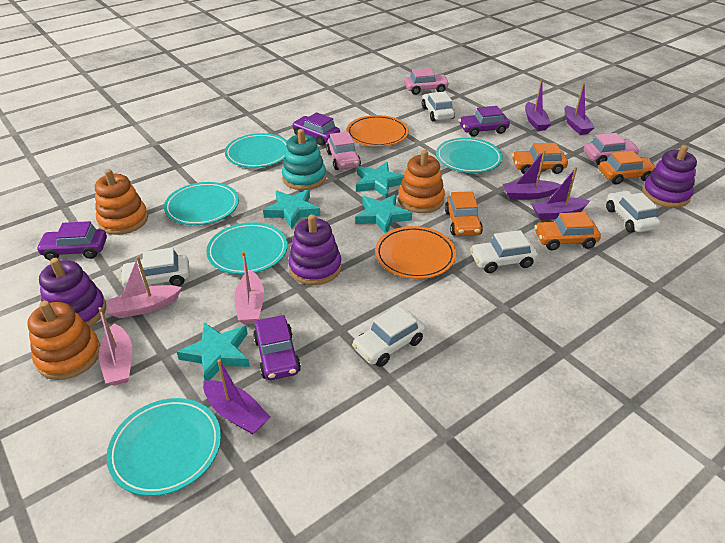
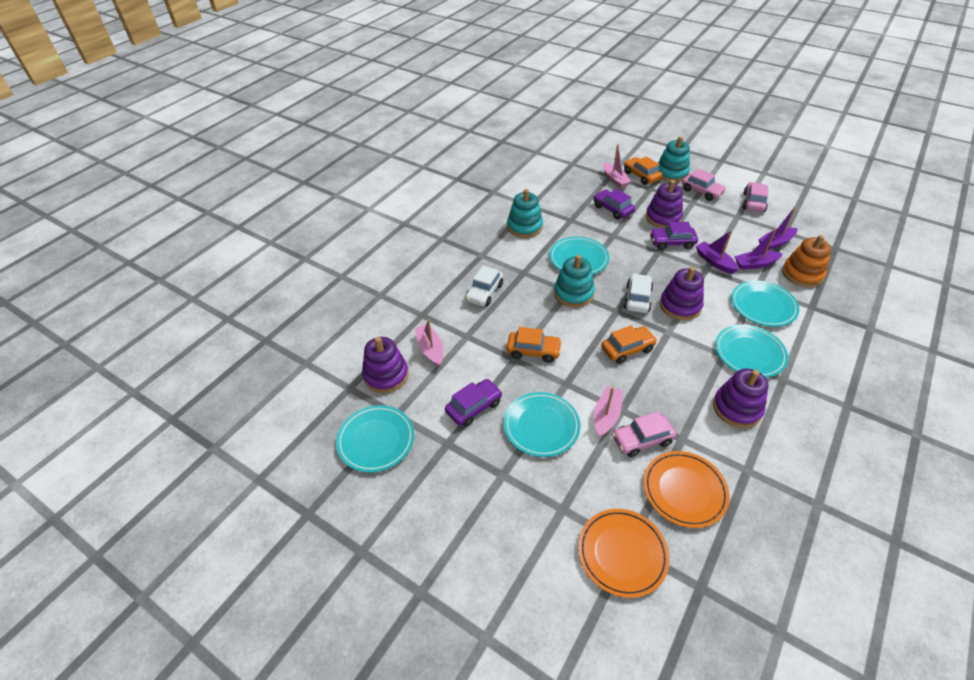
orange car: 4 -> 3
orange stacking toy: 3 -> 1
purple boat: 5 -> 3
purple car: 4 -> 3
purple stacking toy: 3 -> 4
turquoise stacking toy: 1 -> 3
turquoise star: 4 -> 0
white car: 5 -> 2

